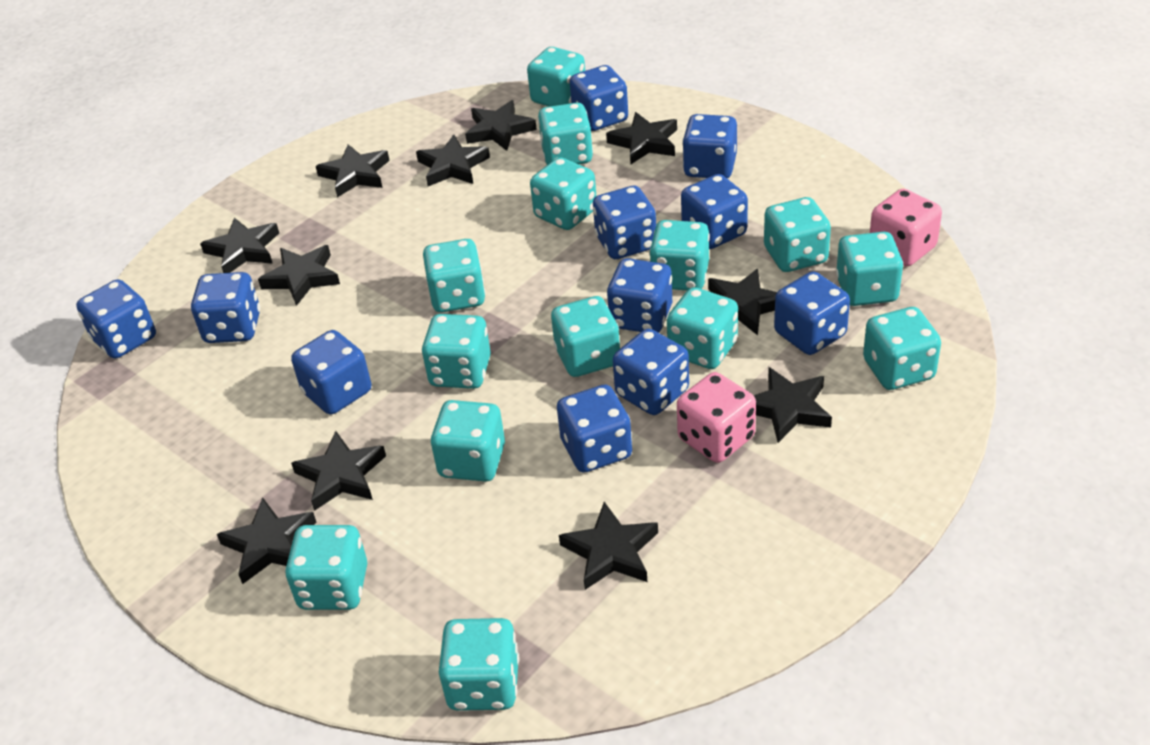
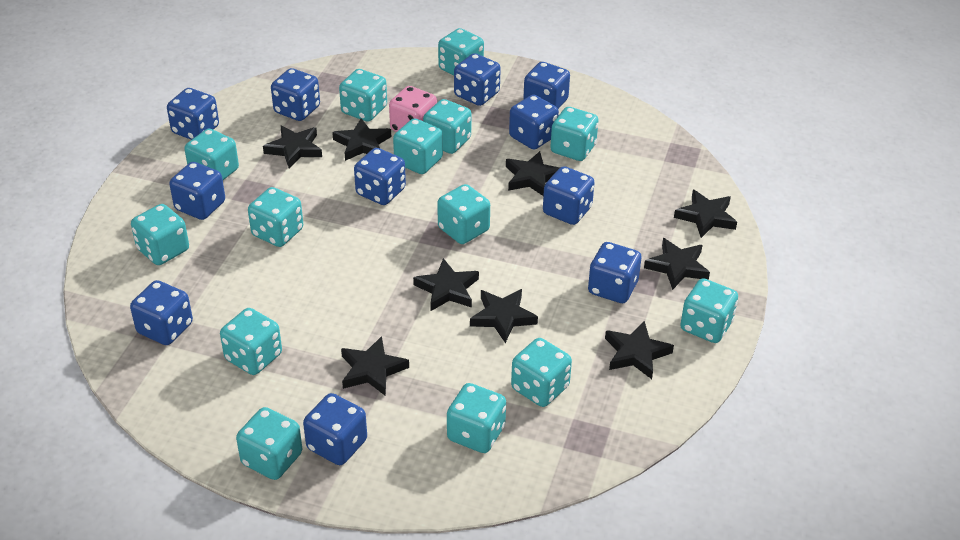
black star: 11 -> 9
pink dice: 2 -> 1

